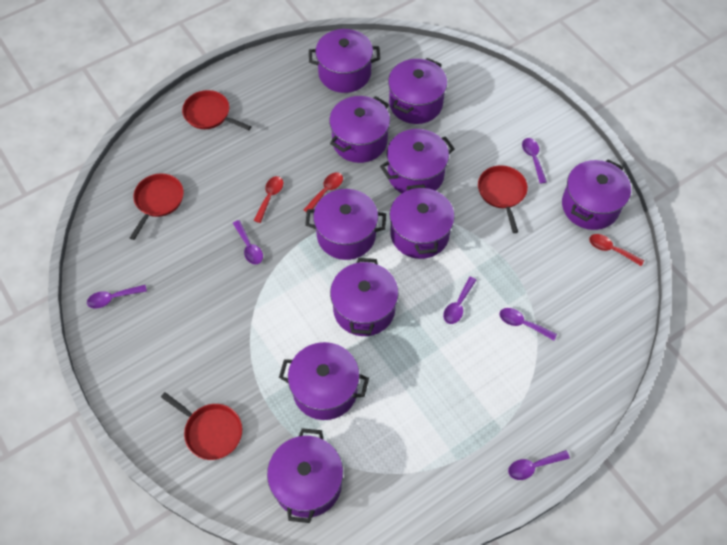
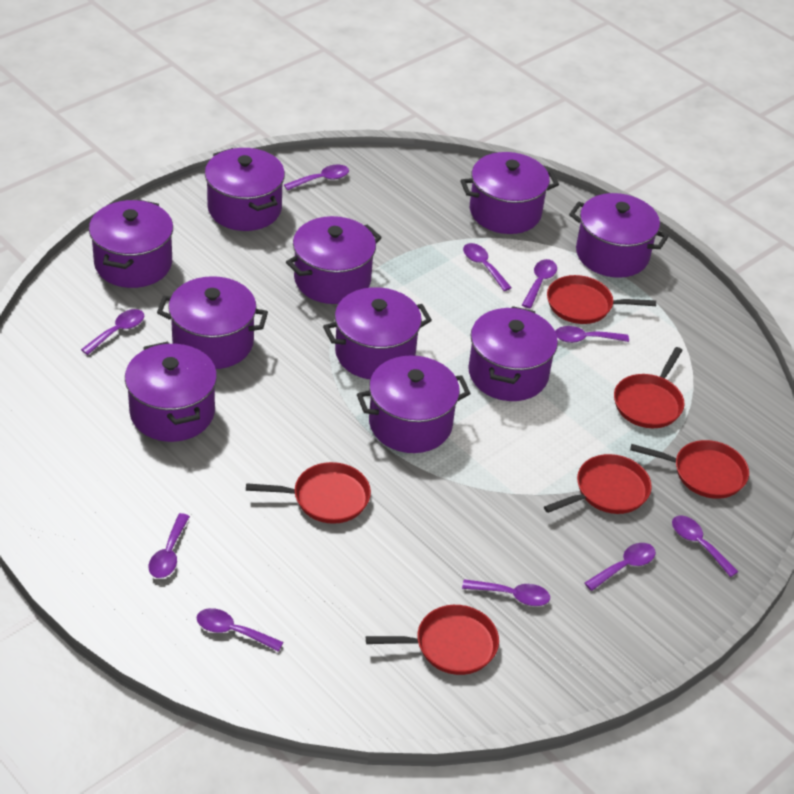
purple spoon: 6 -> 10
red pan: 4 -> 6
red spoon: 3 -> 0

